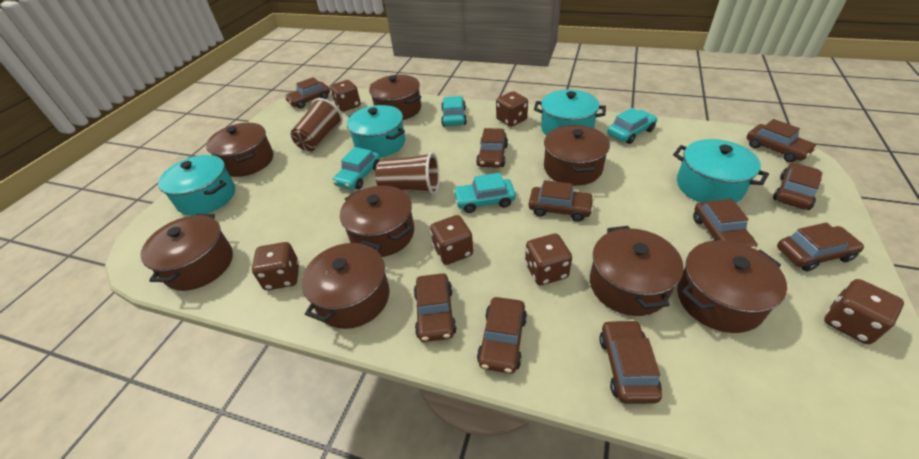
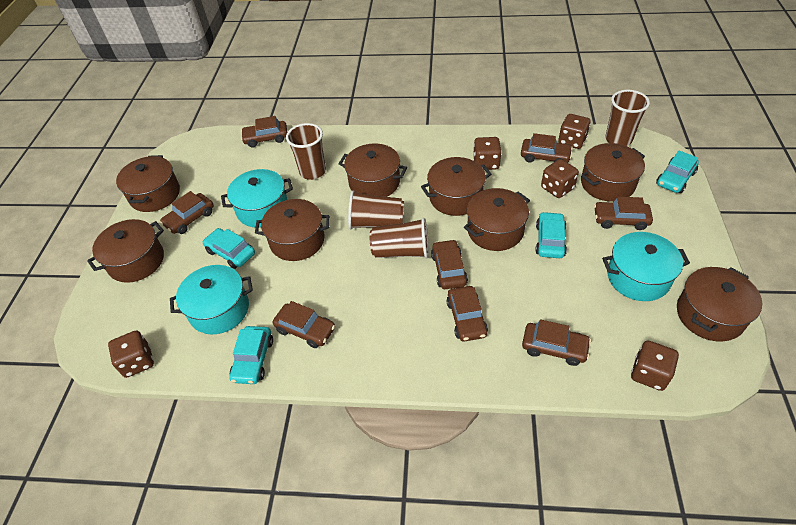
brown car: 10 -> 8
brown cup: 2 -> 4
brown dice: 6 -> 5
turquoise pot: 4 -> 3

